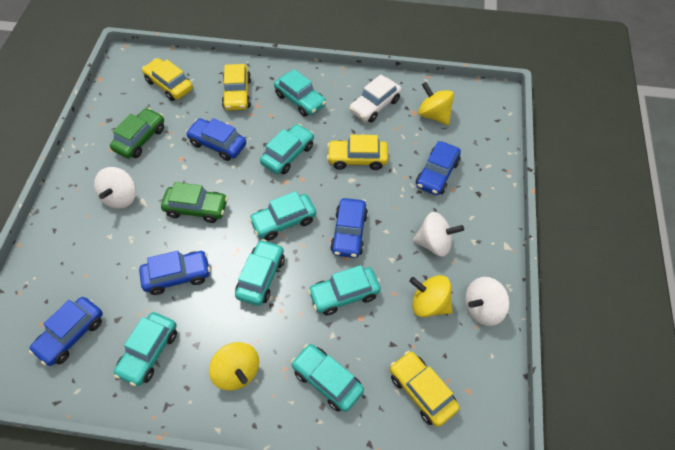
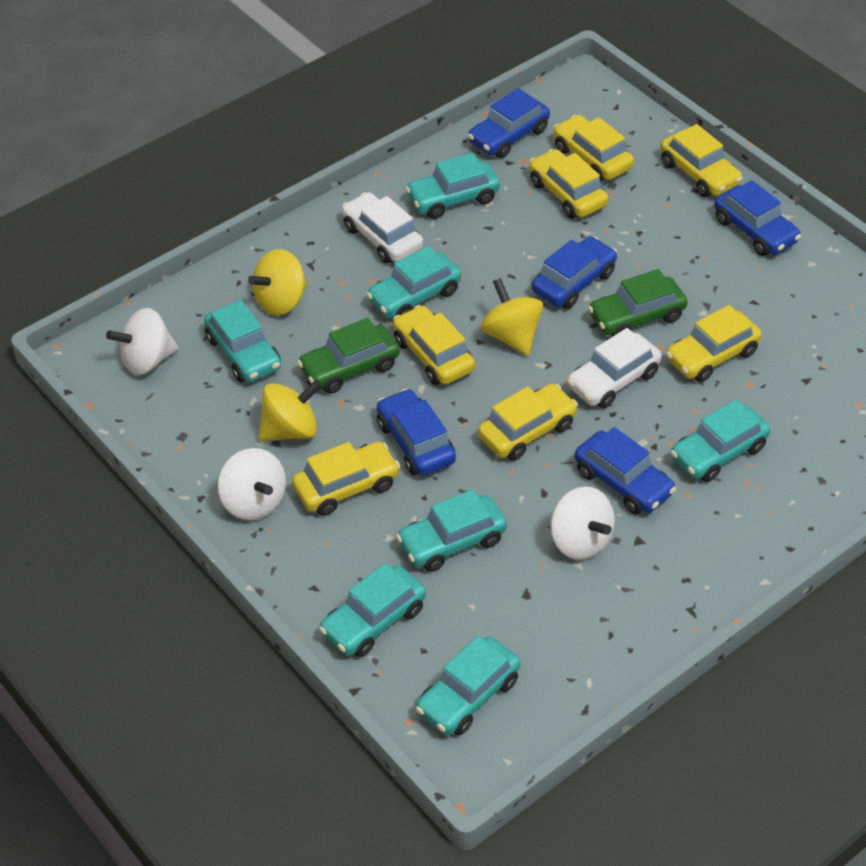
white car: 1 -> 2
yellow car: 4 -> 7

